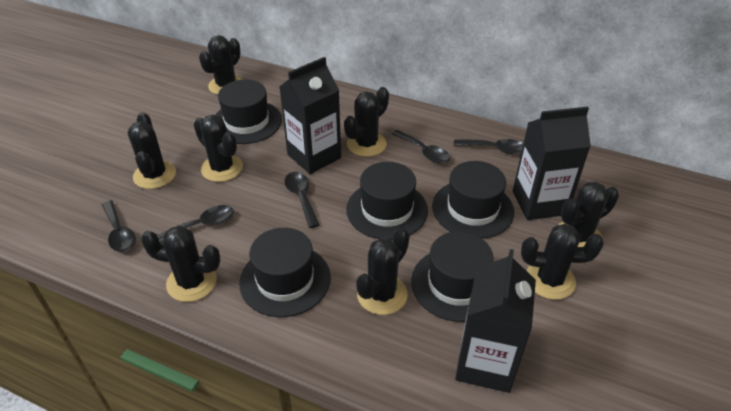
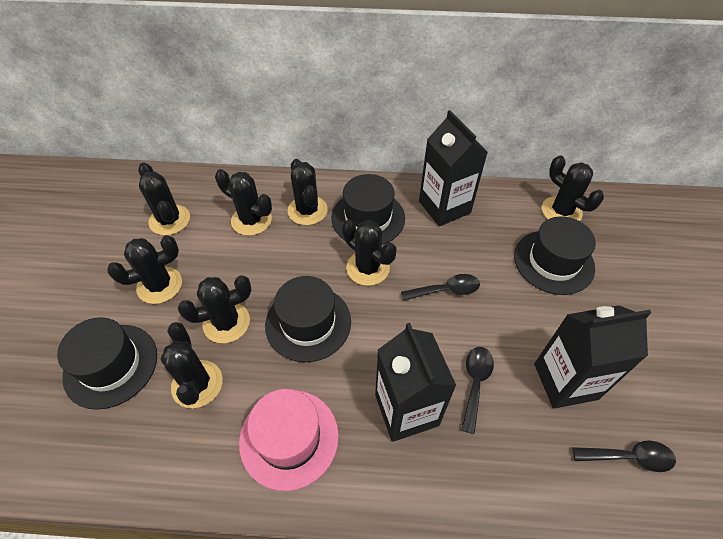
black hat: 5 -> 4
black spoon: 5 -> 3
pink hat: 0 -> 1

